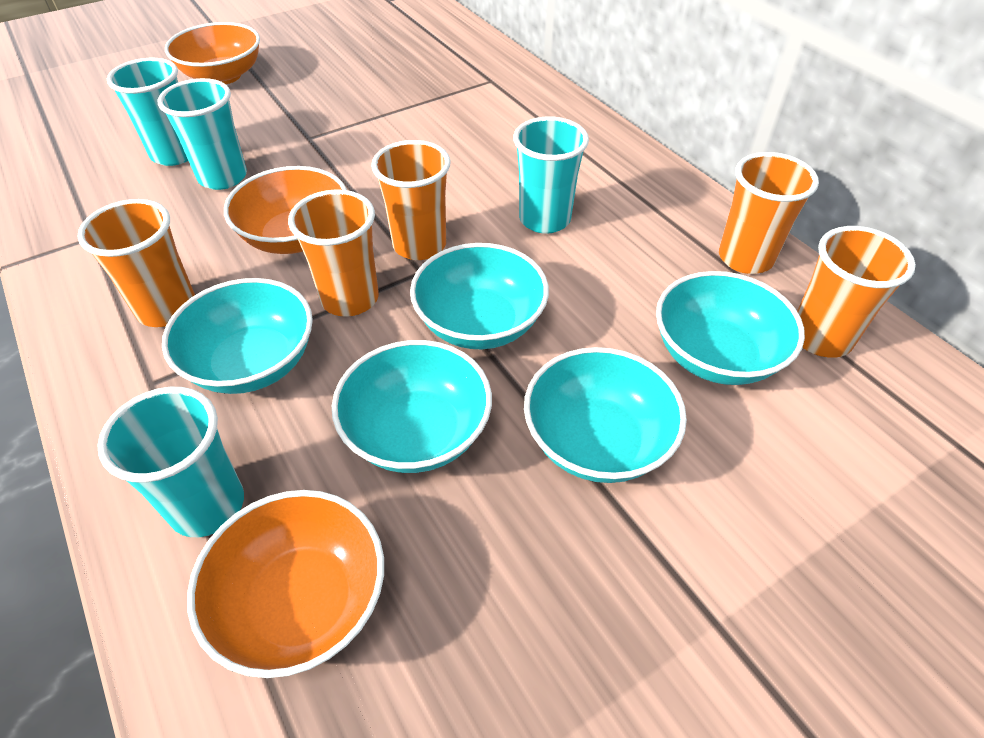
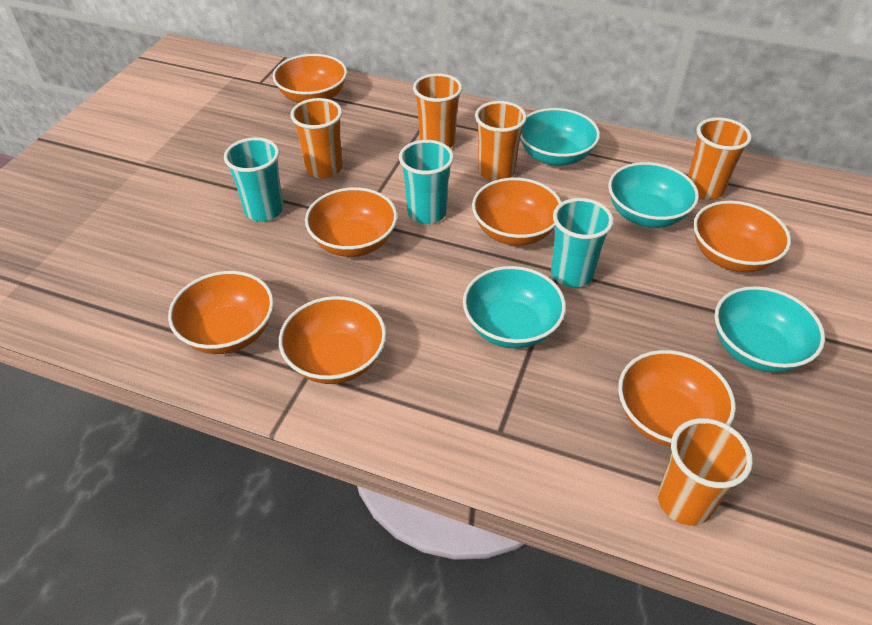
orange bowl: 3 -> 7
turquoise bowl: 5 -> 4
turquoise cup: 4 -> 3

